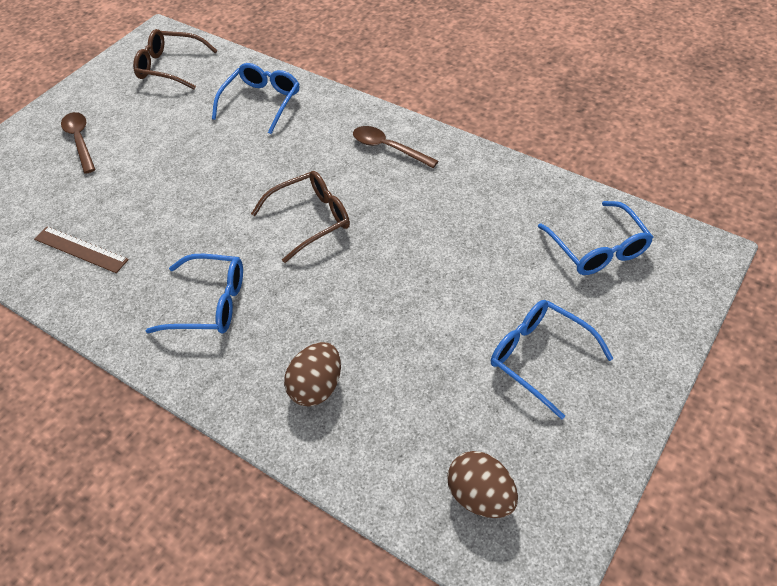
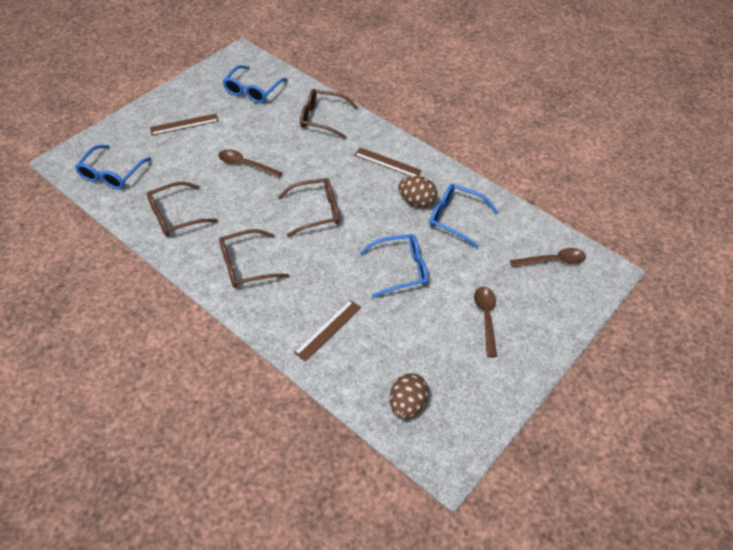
brown glasses: 2 -> 4
brown ruler: 1 -> 3
brown spoon: 2 -> 3

